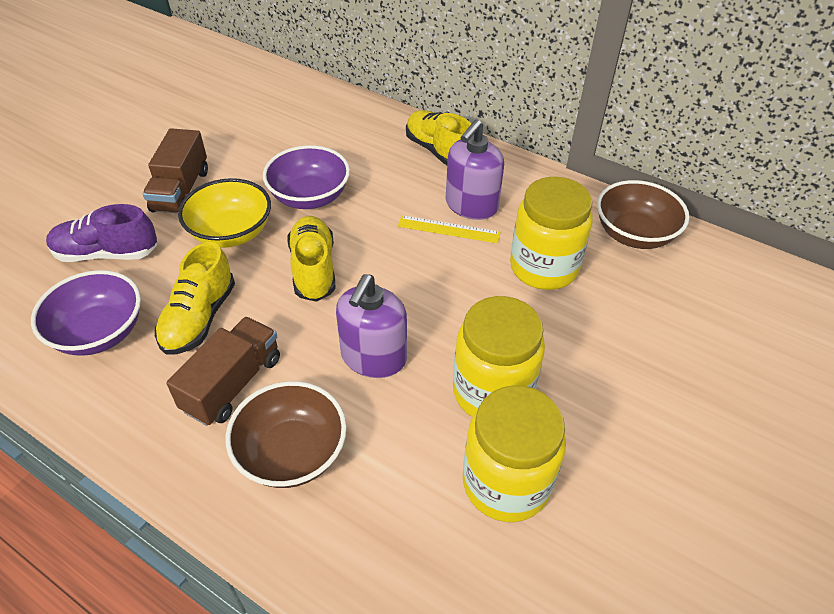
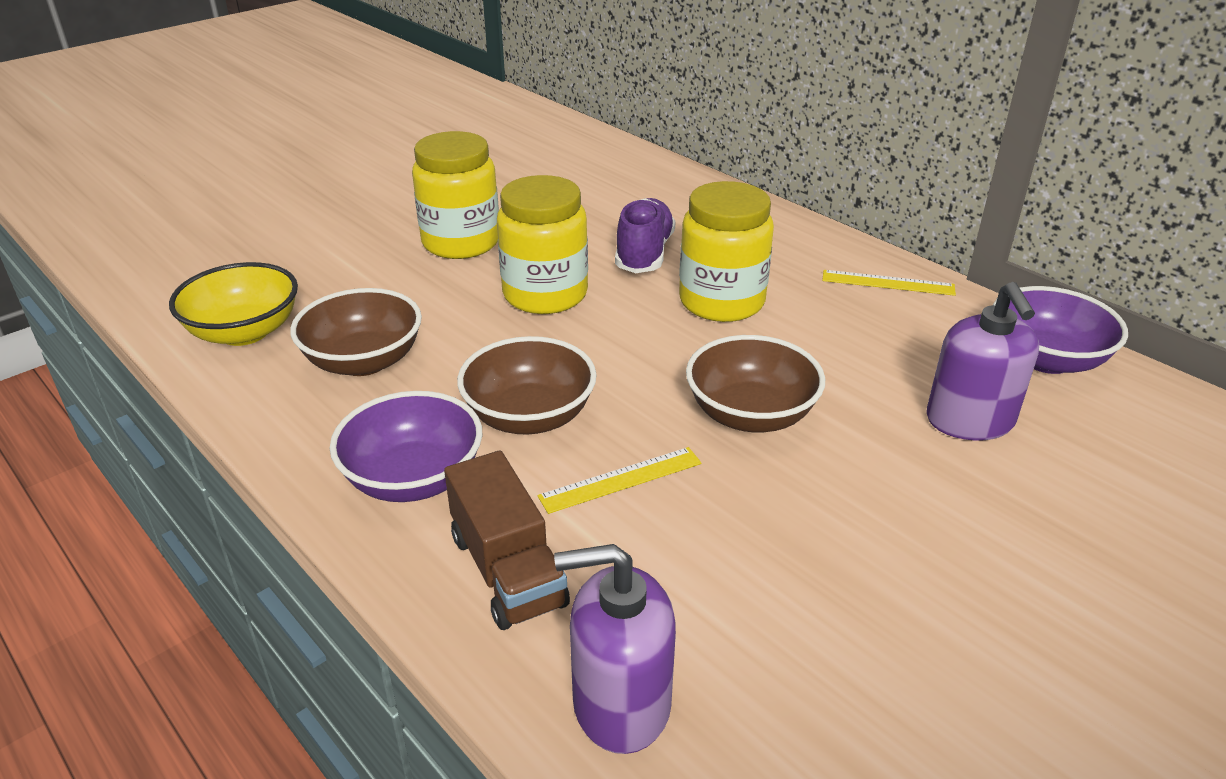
brown bowl: 2 -> 3
brown truck: 2 -> 1
yellow ruler: 1 -> 2
yellow shoe: 3 -> 0

